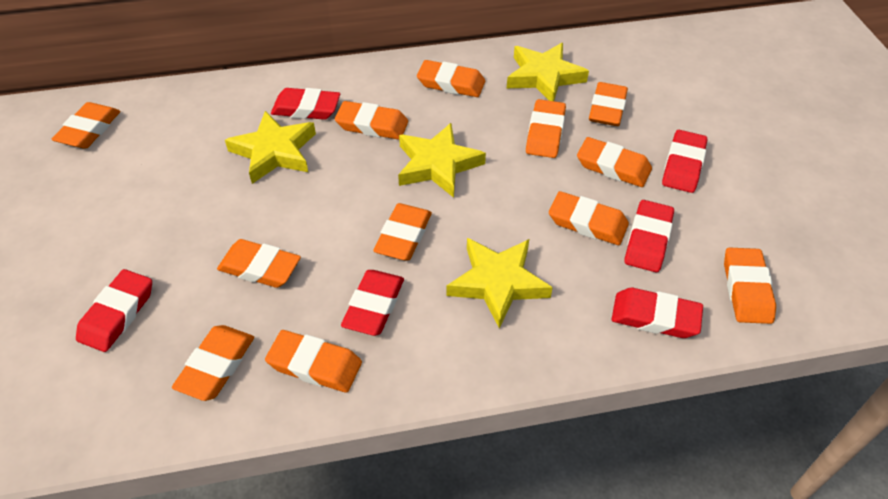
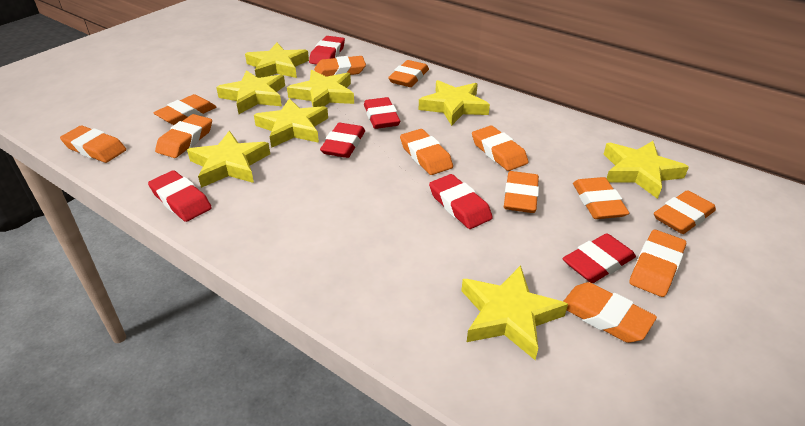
yellow star: 4 -> 8

